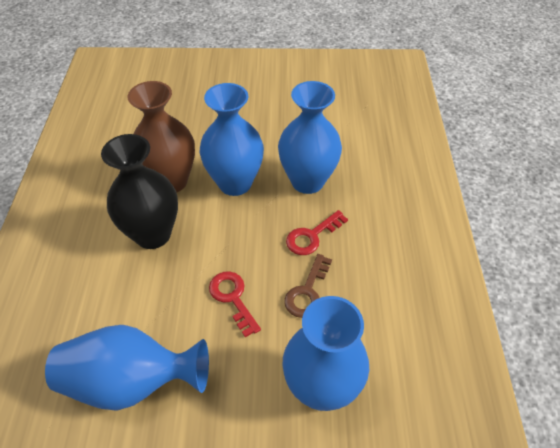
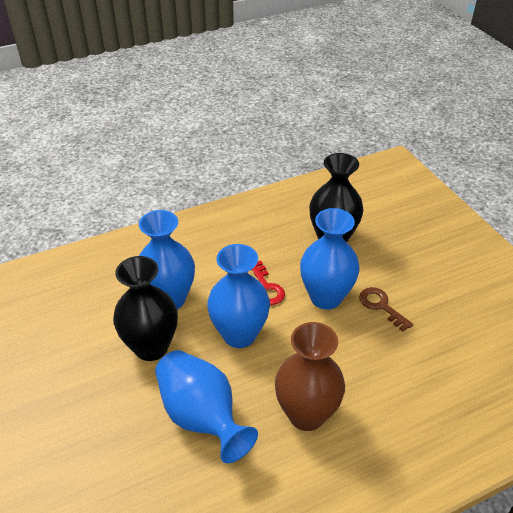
black vase: 1 -> 2
red key: 2 -> 1

